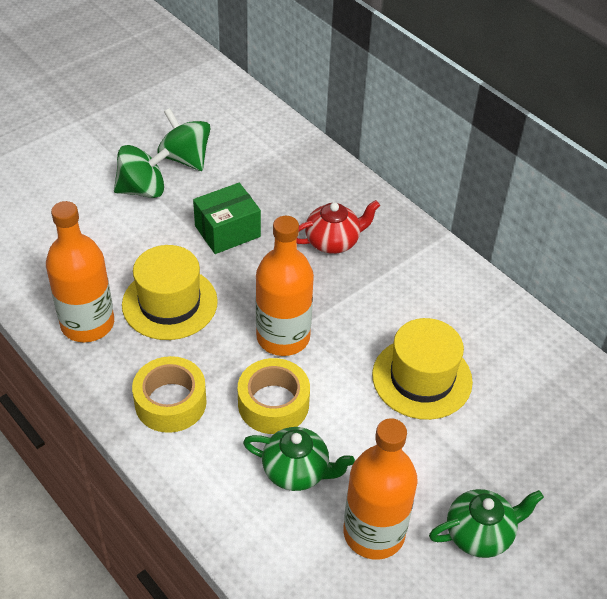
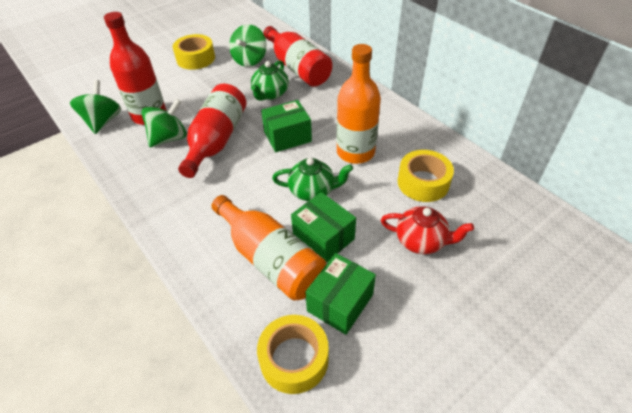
green box: 1 -> 3
green spinning top: 2 -> 3
orange bottle: 3 -> 2
red bottle: 0 -> 3
yellow hat: 2 -> 0
yellow tape: 2 -> 3

